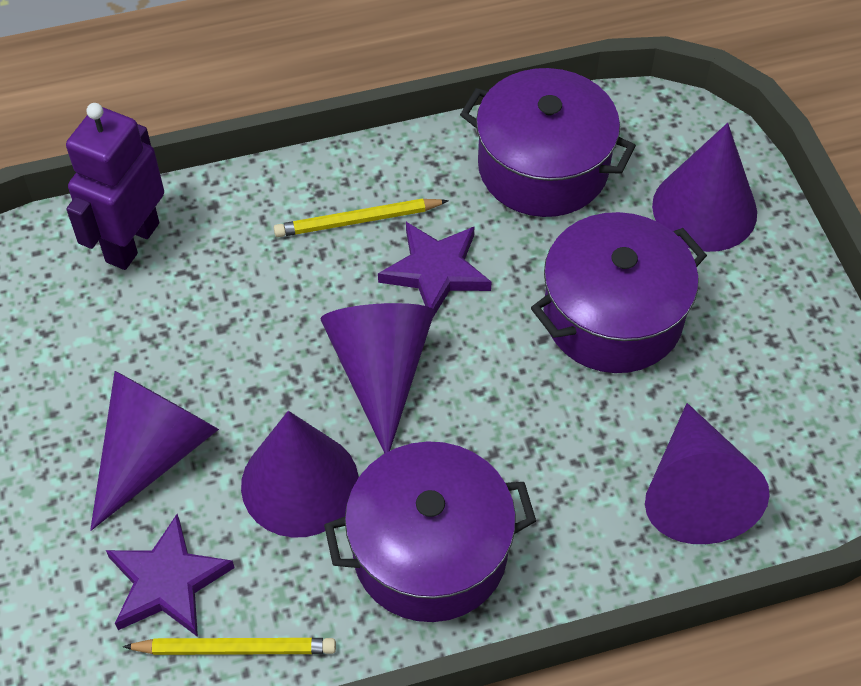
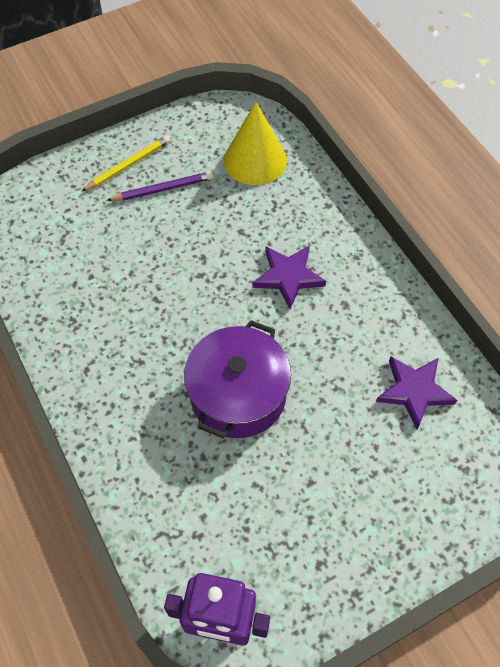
purple cone: 5 -> 0
purple pencil: 0 -> 1
purple pot: 3 -> 1
yellow cone: 0 -> 1
yellow pencil: 2 -> 1

